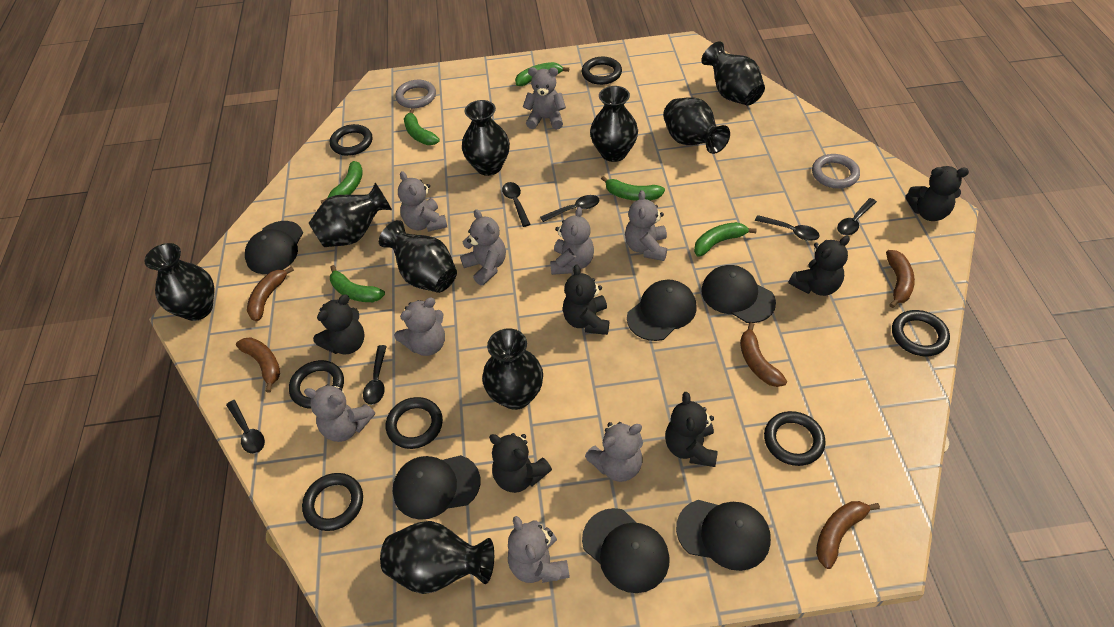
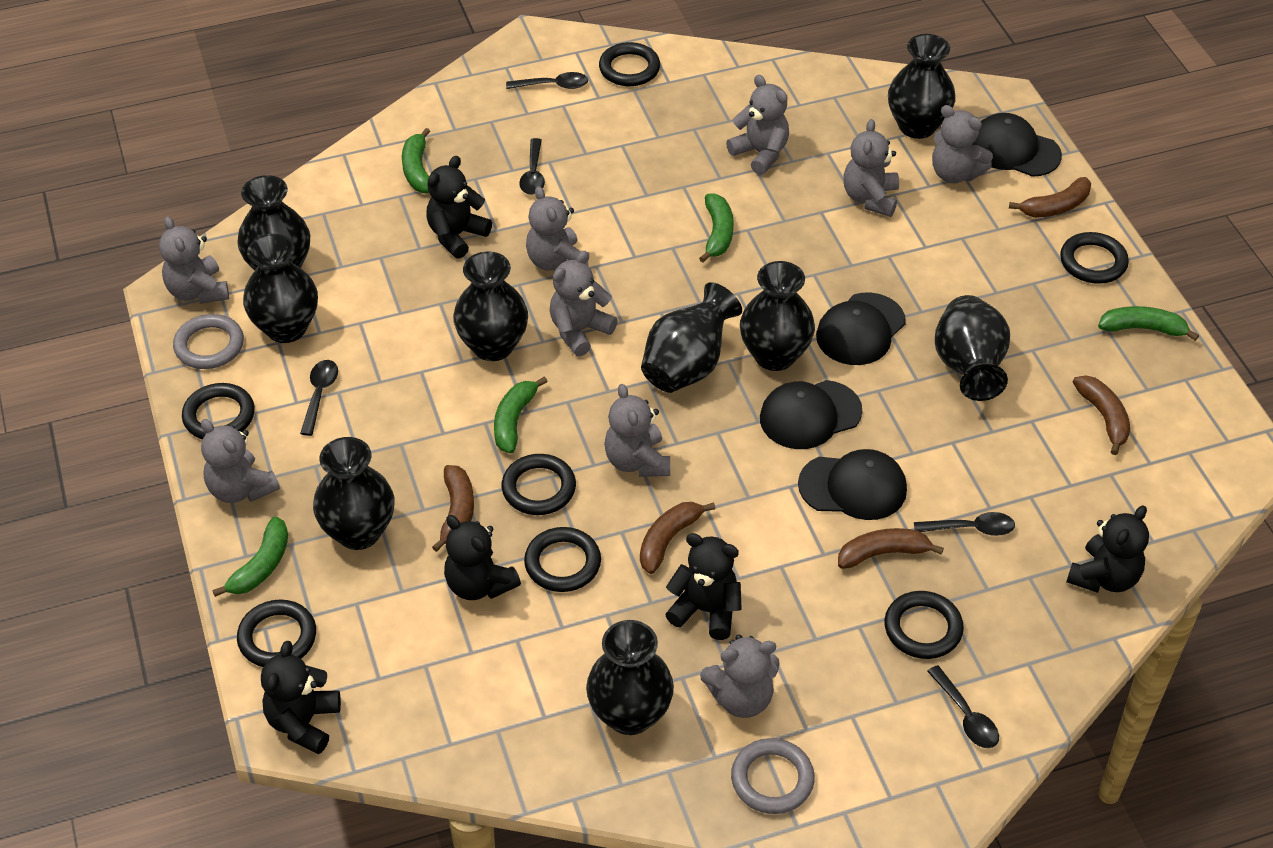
black cap: 6 -> 4
black spoon: 6 -> 5
black teddy bear: 6 -> 5
green banana: 6 -> 5

